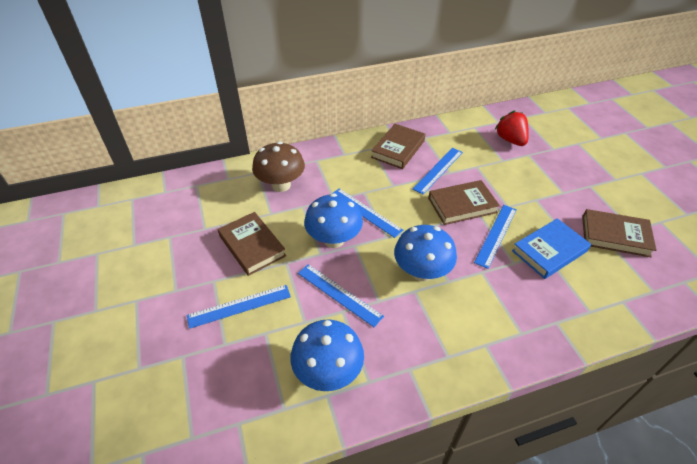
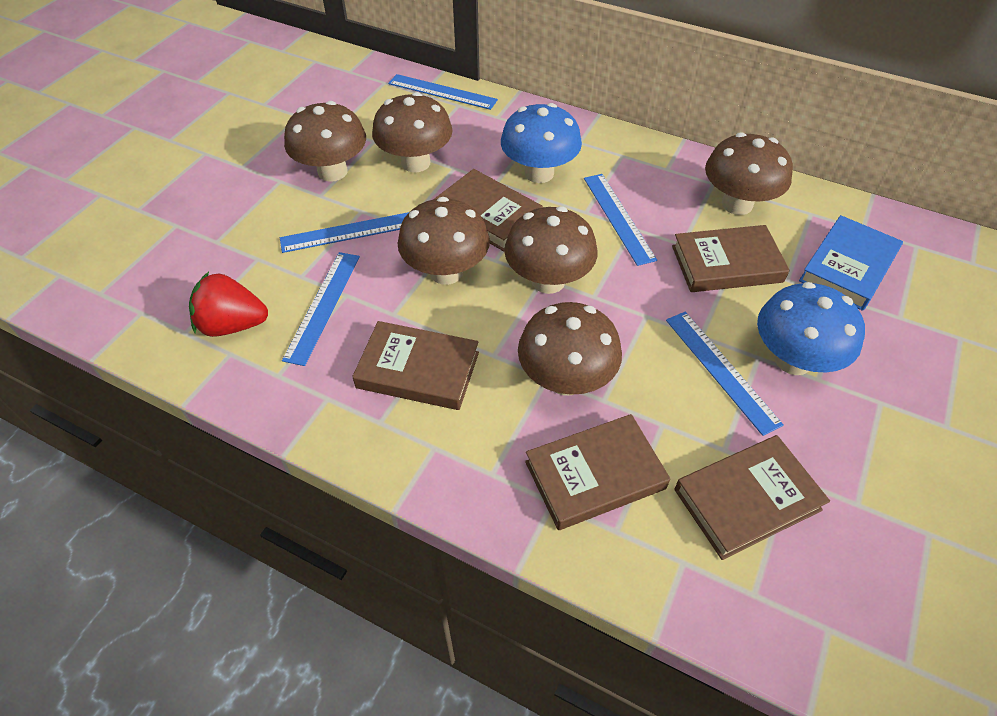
blue mushroom: 3 -> 2
brown book: 4 -> 5
brown mushroom: 1 -> 6

